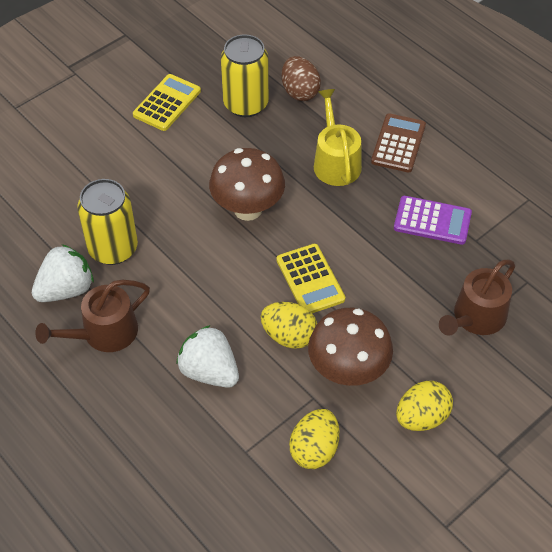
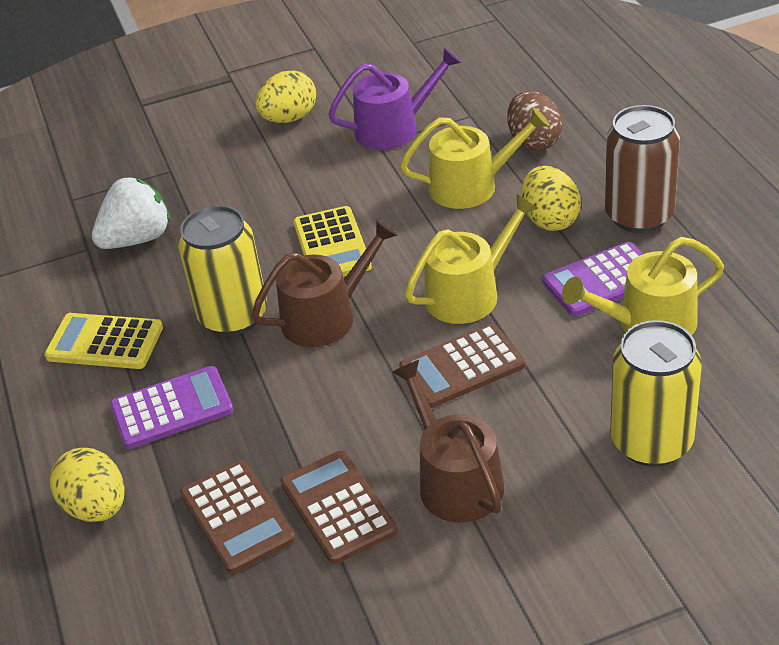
brown calculator: 1 -> 3
brown can: 0 -> 1
brown mushroom: 2 -> 0
purple calculator: 1 -> 2
purple watering can: 0 -> 1
white strawberry: 2 -> 1
yellow watering can: 1 -> 3

